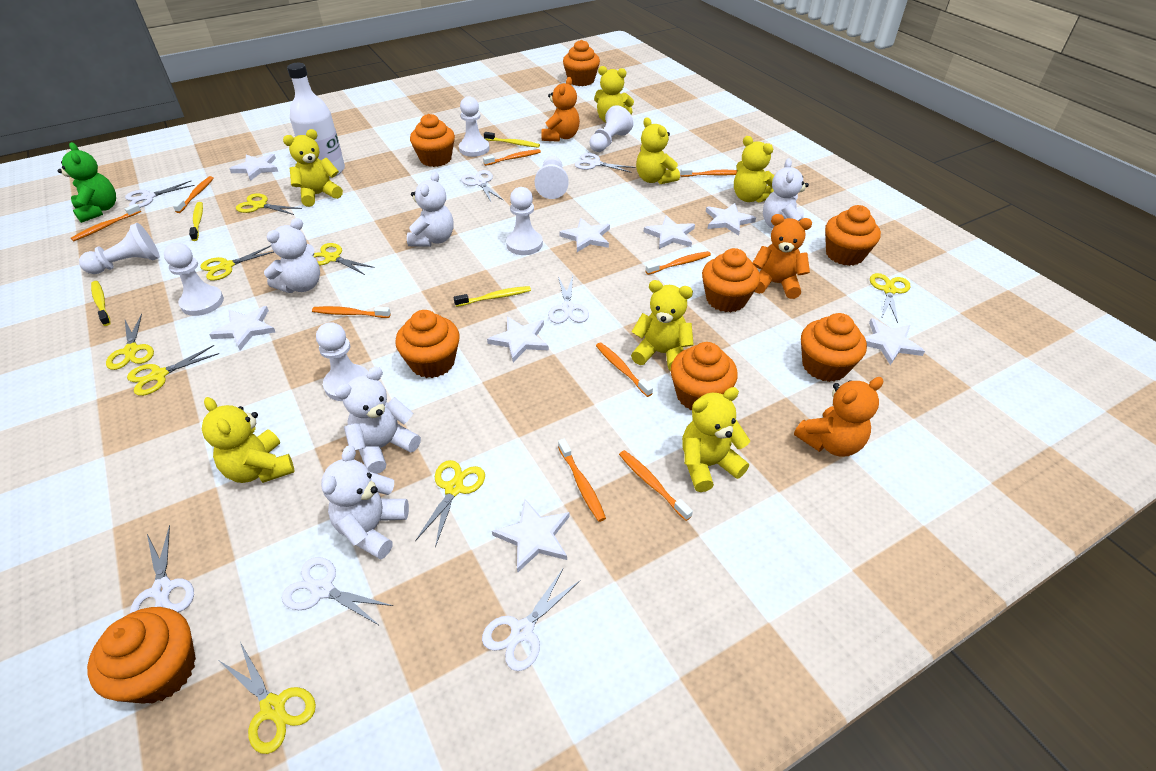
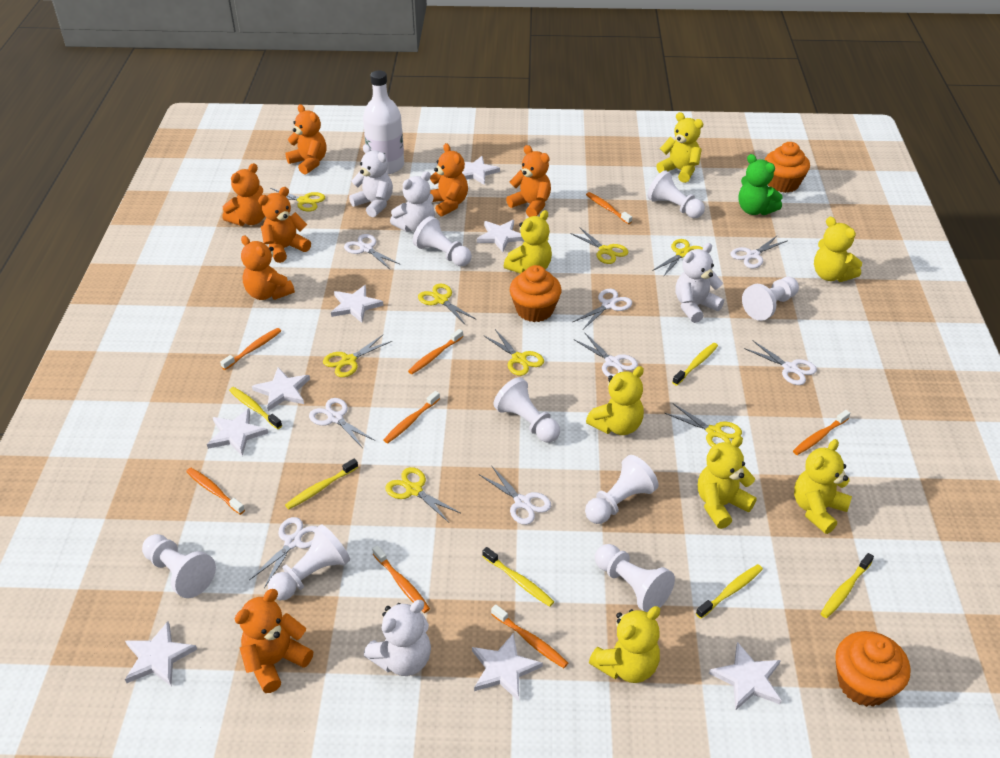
orange cupcake: 8 -> 3
orange teddy bear: 3 -> 7
orange toothbrush: 9 -> 8
white pawn: 7 -> 8
white scissors: 7 -> 8
white teddy bear: 5 -> 4
yellow toothbrush: 4 -> 6

